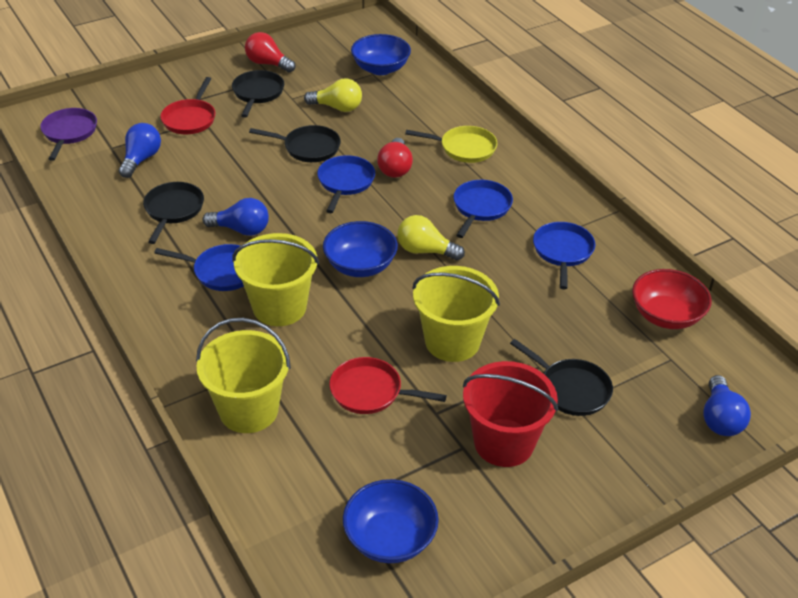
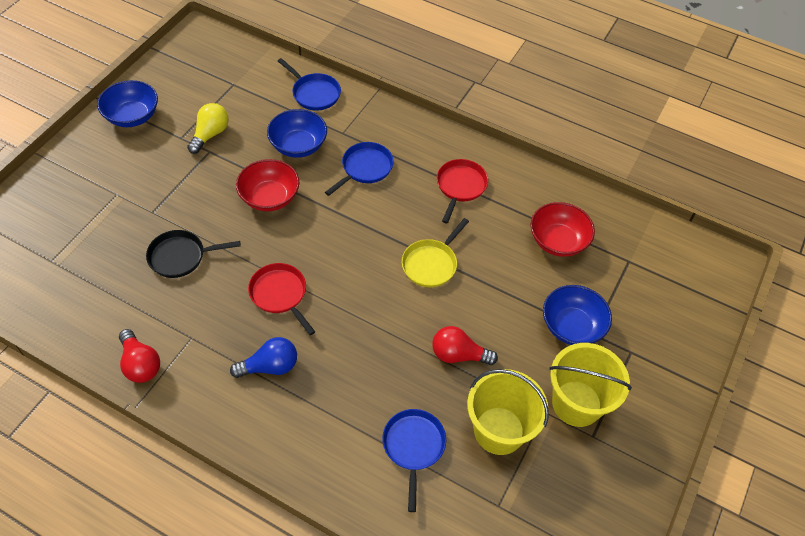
black pan: 4 -> 1
blue light bulb: 3 -> 1
blue pan: 4 -> 3
purple pan: 1 -> 0
red bowl: 1 -> 2
red bucket: 1 -> 0
yellow bucket: 3 -> 2
yellow light bulb: 2 -> 1

